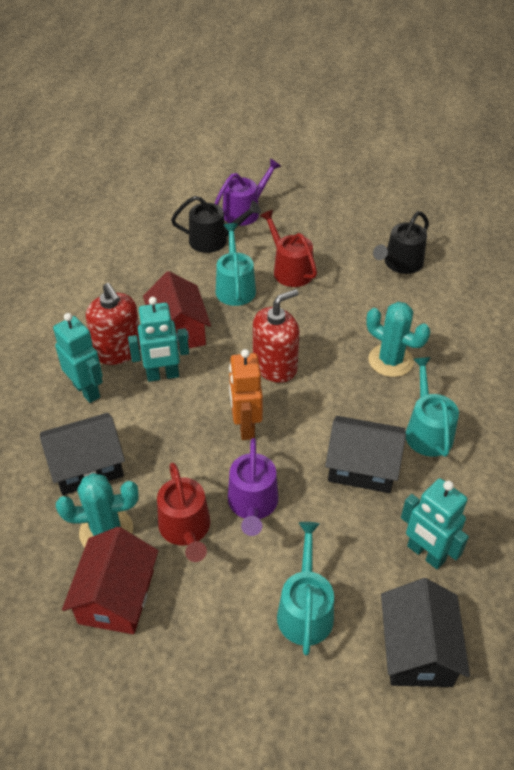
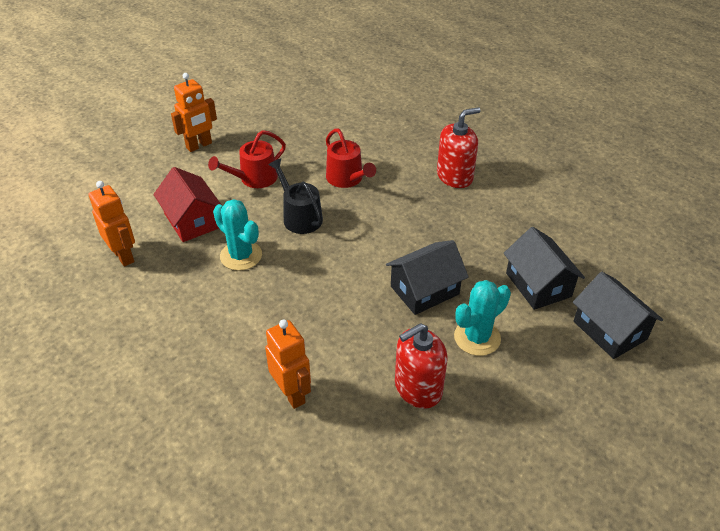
black watering can: 2 -> 1
orange robot: 1 -> 3
purple watering can: 2 -> 0
red house: 2 -> 1
turquoise robot: 3 -> 0
turquoise watering can: 3 -> 0

